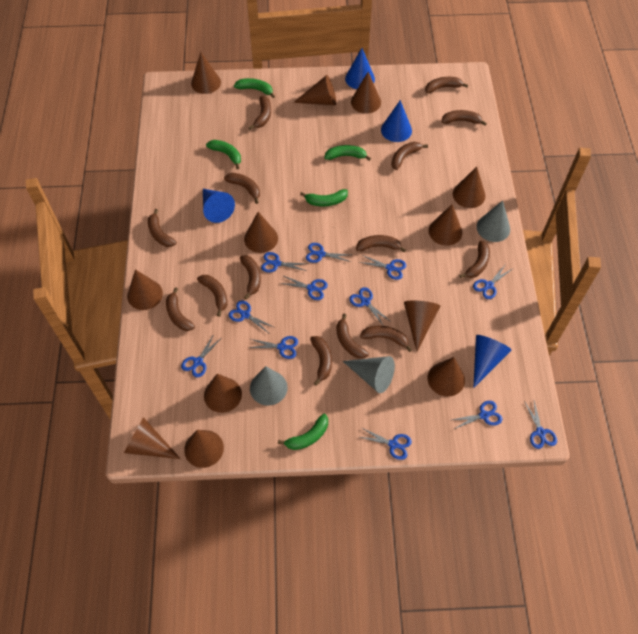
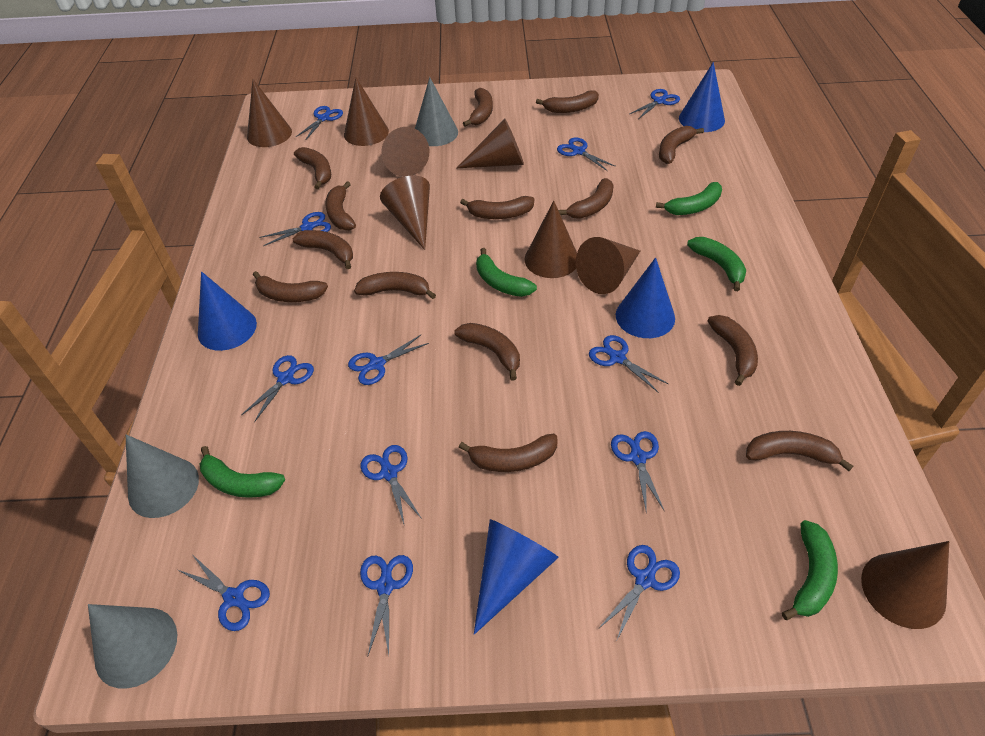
brown cone: 12 -> 8

